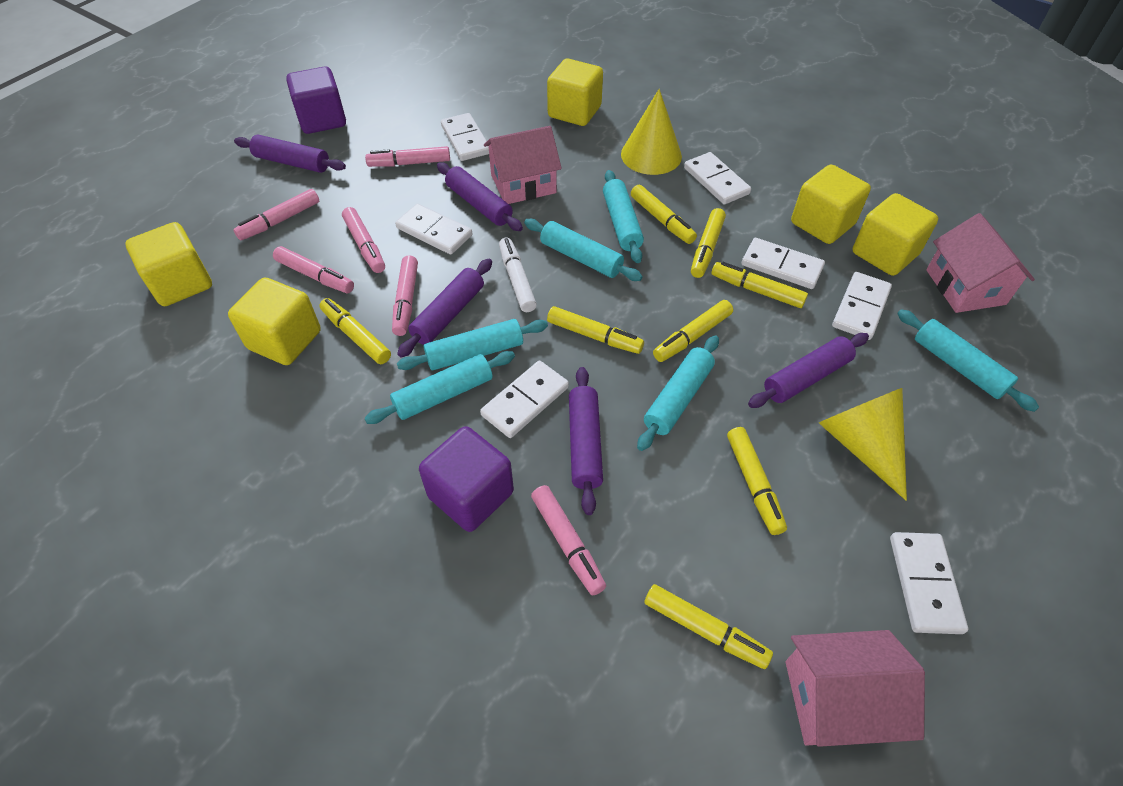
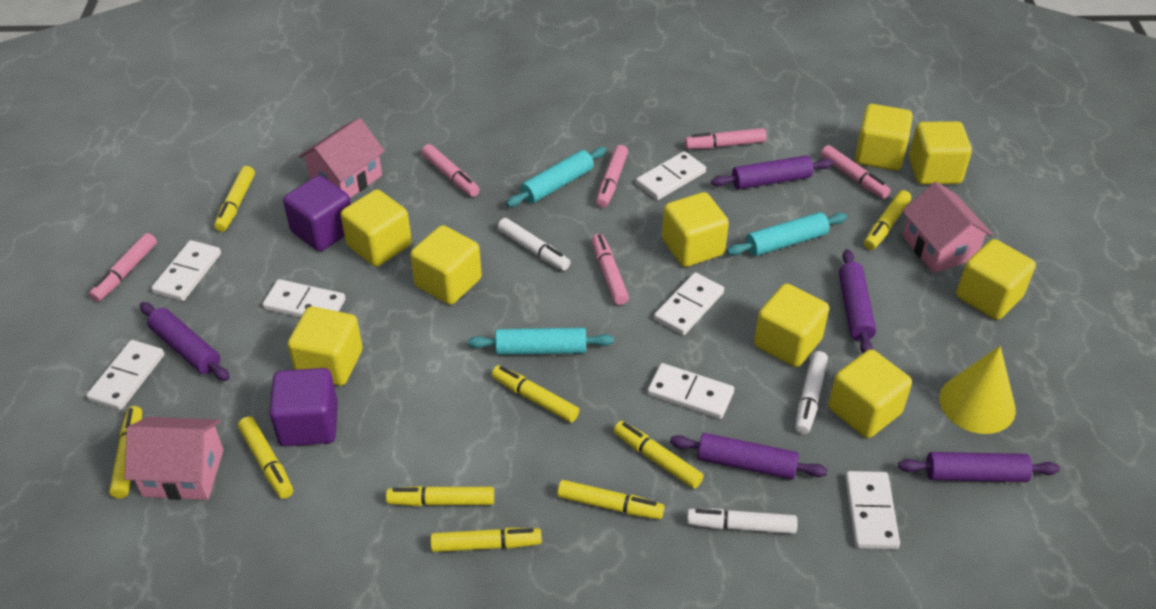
turquoise rolling pin: 6 -> 3
white marker: 1 -> 3
yellow cone: 2 -> 1
yellow cube: 5 -> 9
yellow marker: 8 -> 9

